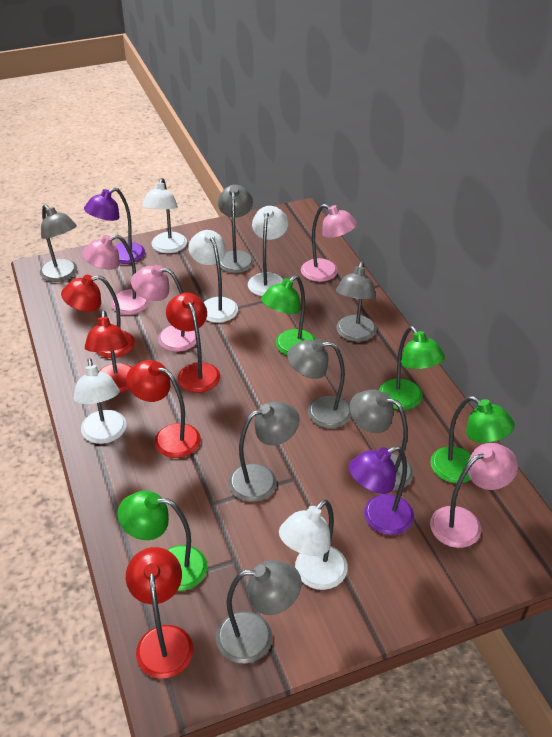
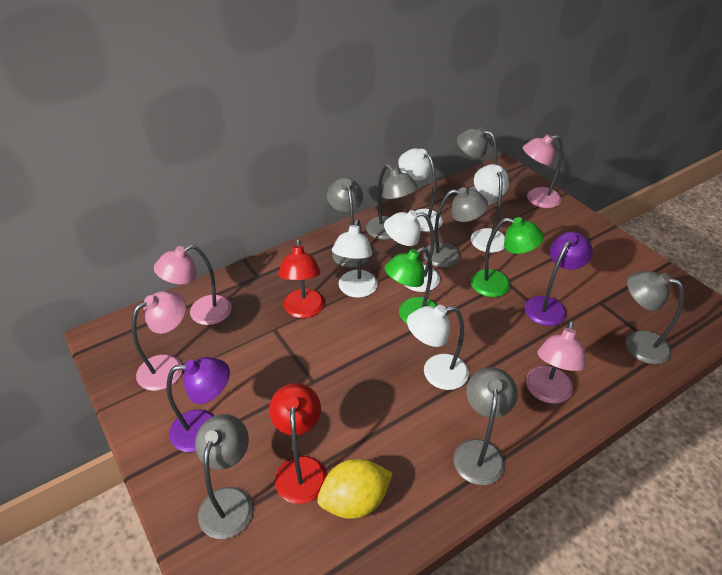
green lamp: 4 -> 2
red lamp: 5 -> 2
yellow lemon: 0 -> 1

